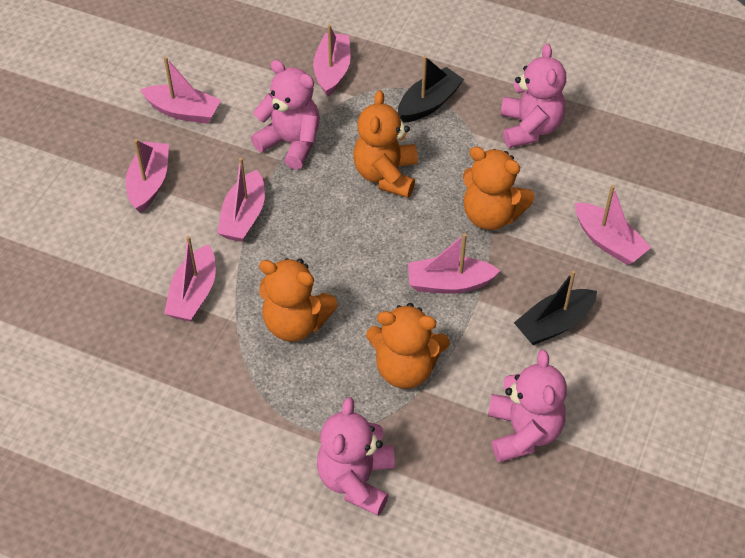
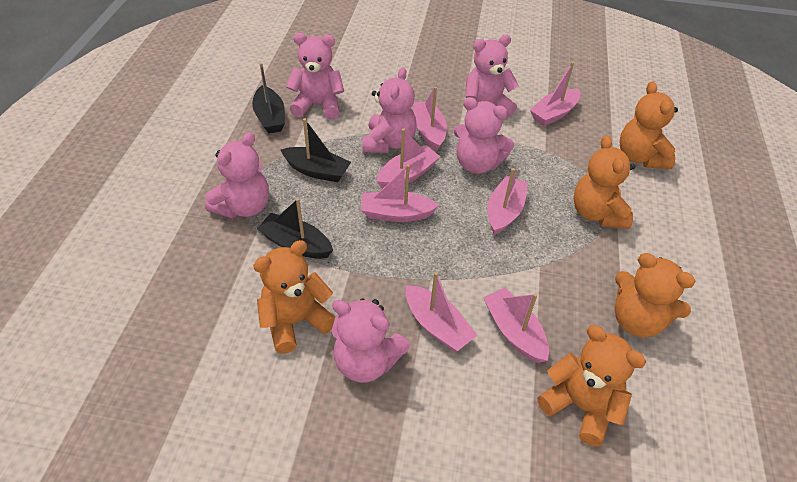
black boat: 2 -> 3
orange teddy bear: 4 -> 5
pink teddy bear: 4 -> 6

